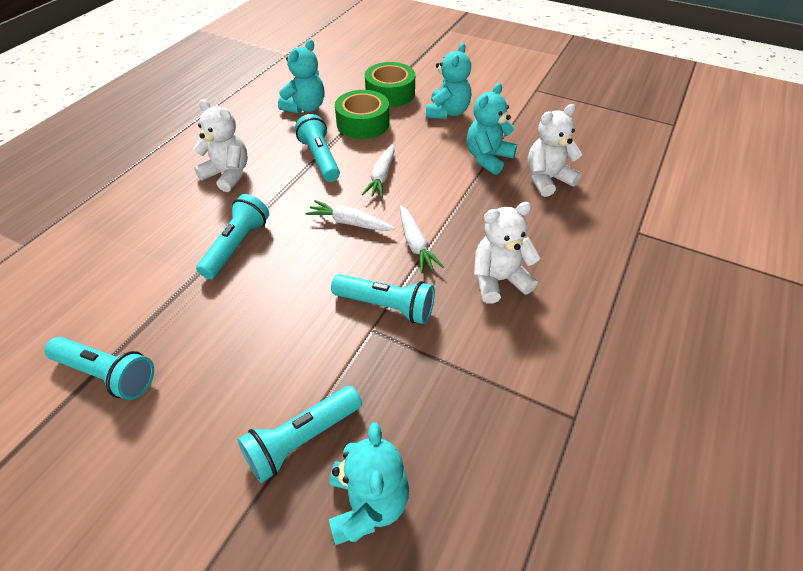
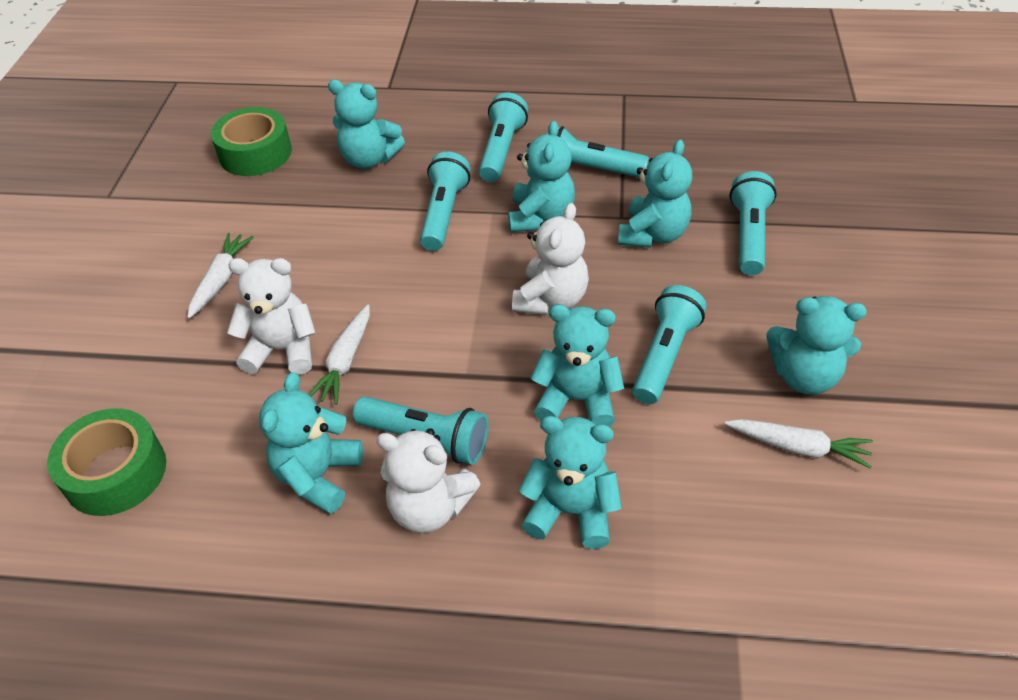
turquoise flashlight: 5 -> 6
turquoise teddy bear: 4 -> 7

